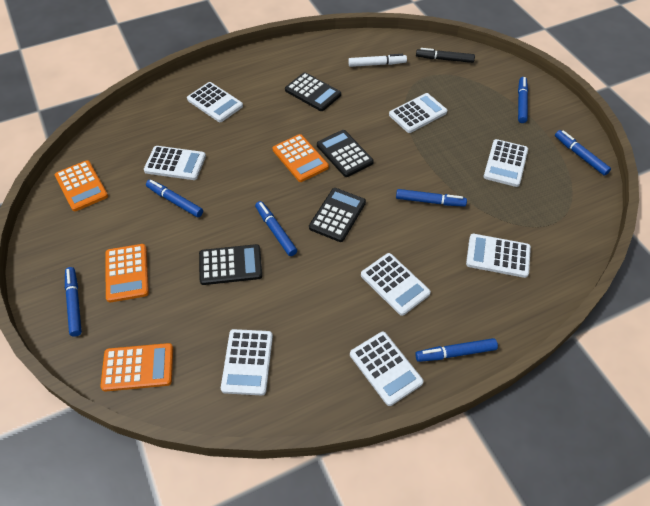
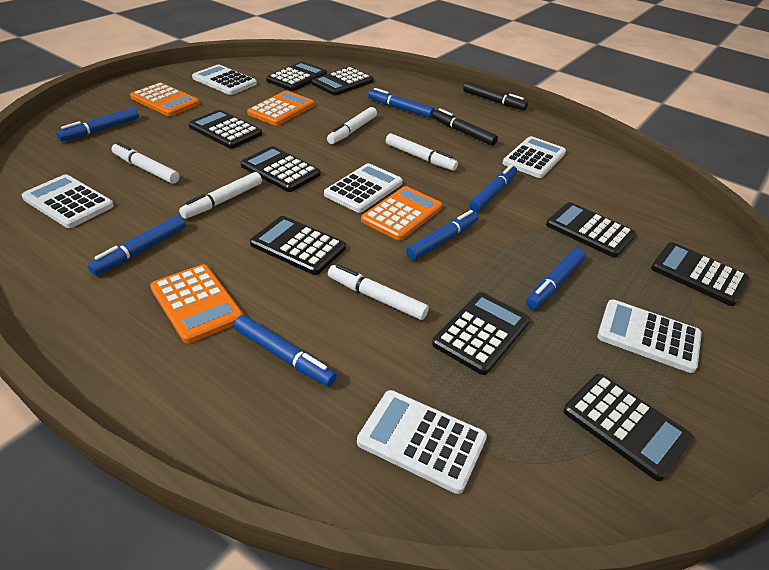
black calculator: 4 -> 9
black marker: 1 -> 2
white calculator: 8 -> 6
white marker: 1 -> 5

